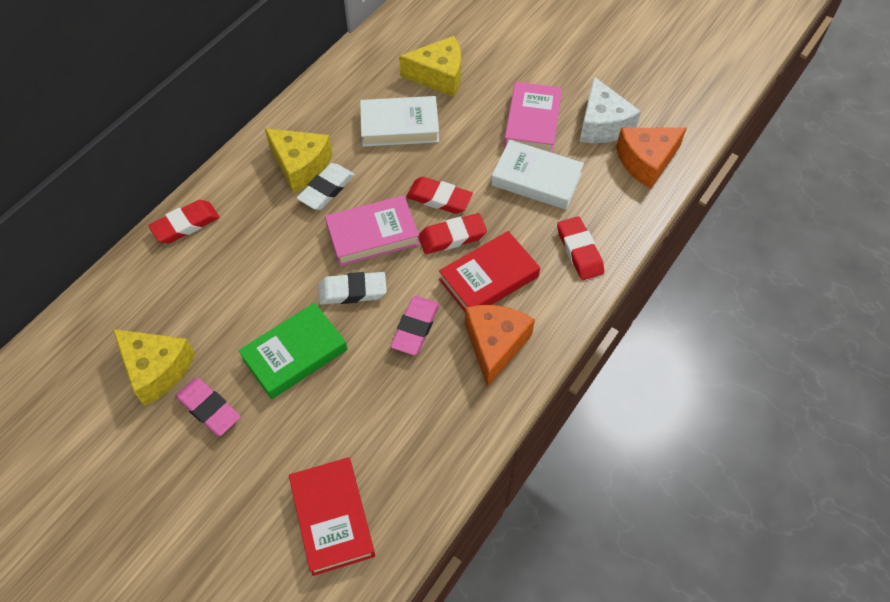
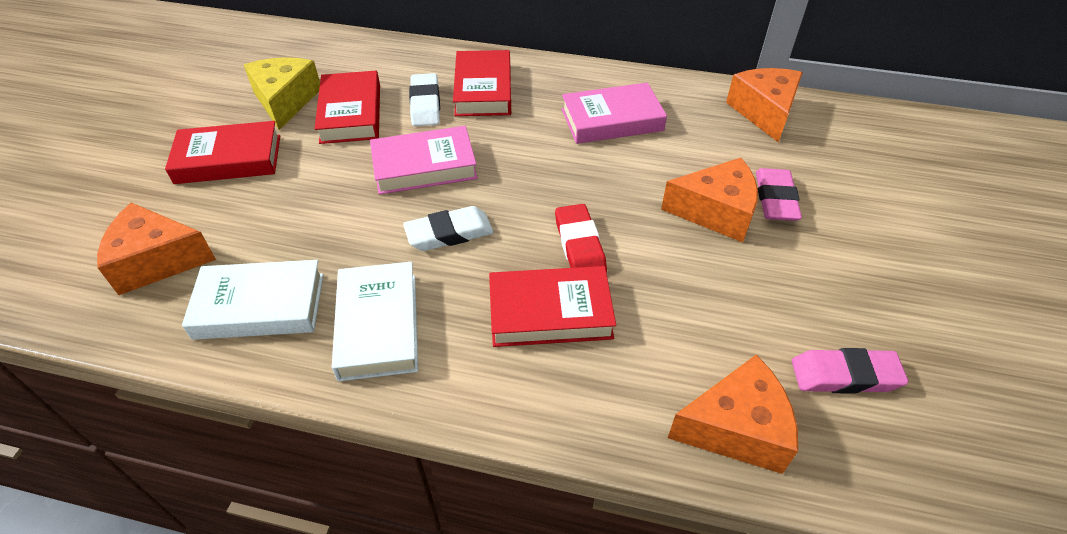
green book: 1 -> 0
orange cheese: 2 -> 4
red book: 2 -> 4
red eraser: 4 -> 1
white cheese: 1 -> 0
yellow cheese: 3 -> 1

